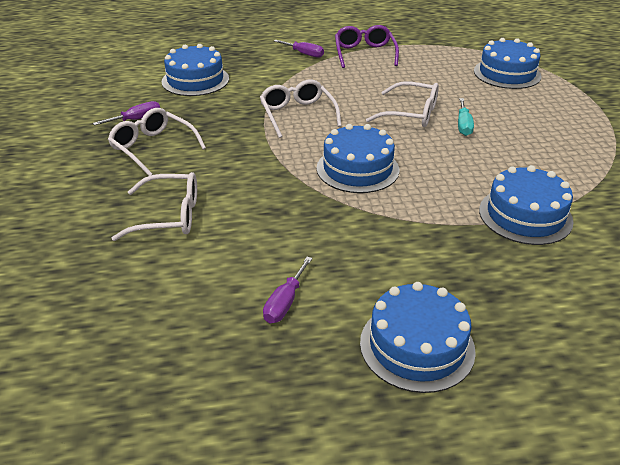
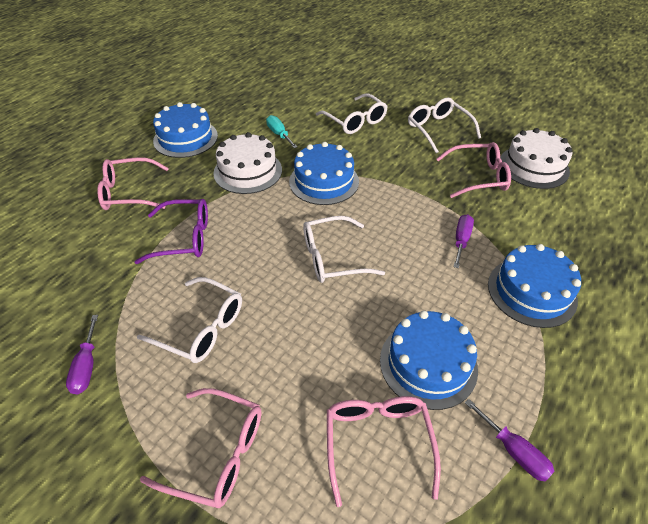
blue cake: 5 -> 4
pink glasses: 0 -> 4
white cake: 0 -> 2

